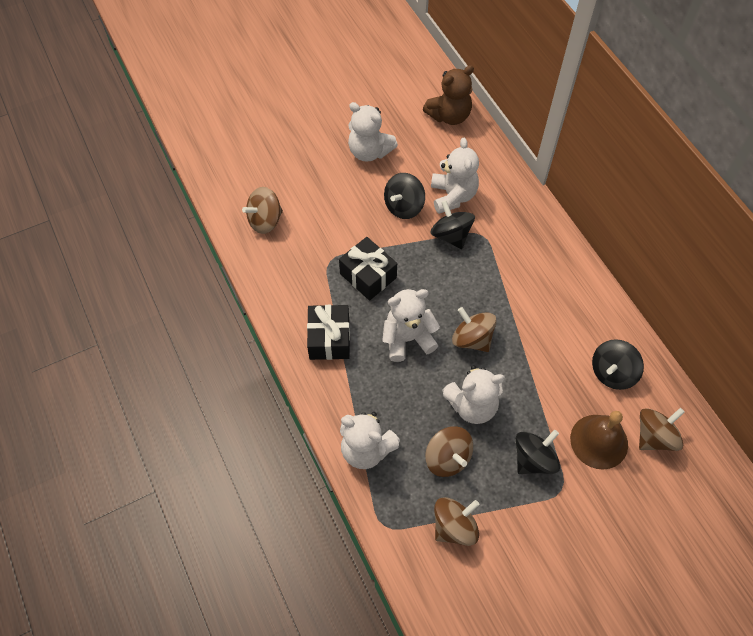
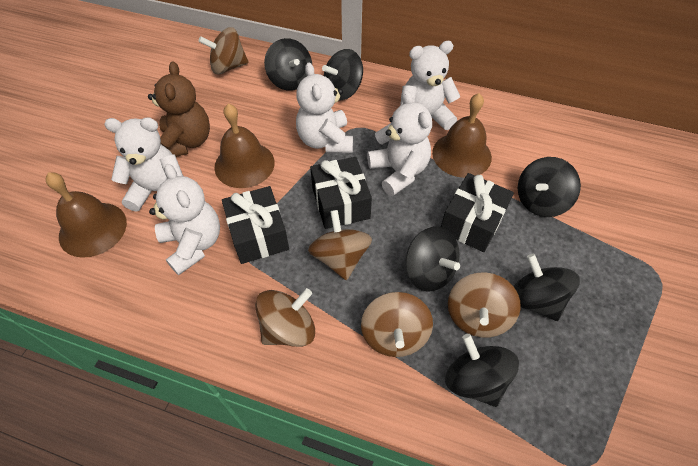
black gift: 2 -> 3
black spinning top: 4 -> 6
brown bell: 1 -> 3

